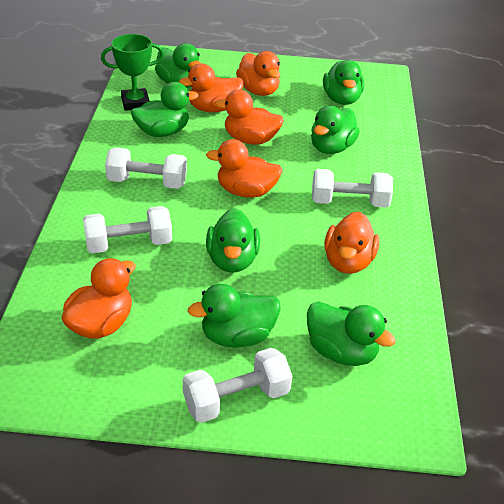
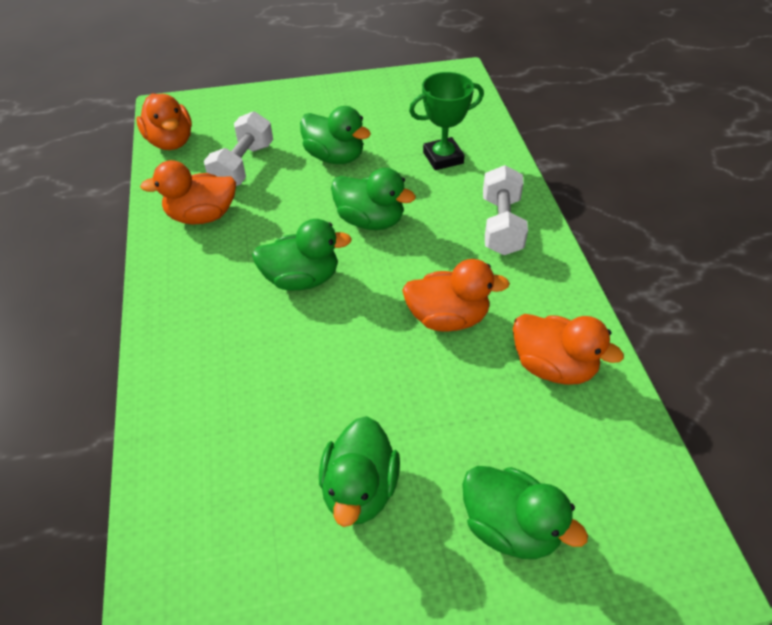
green duck: 7 -> 5
orange duck: 6 -> 4
white dumbbell: 4 -> 2

